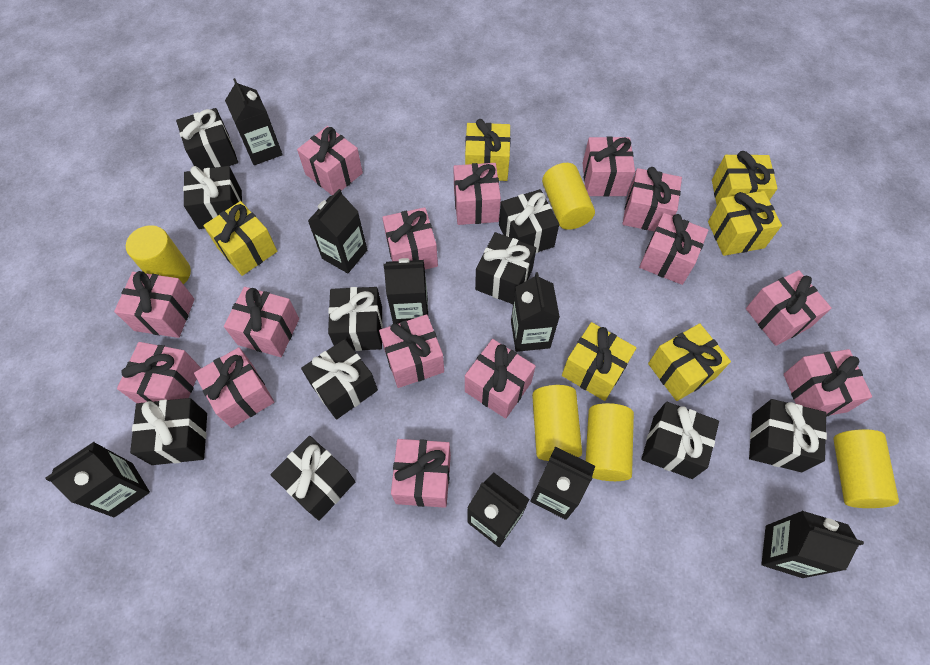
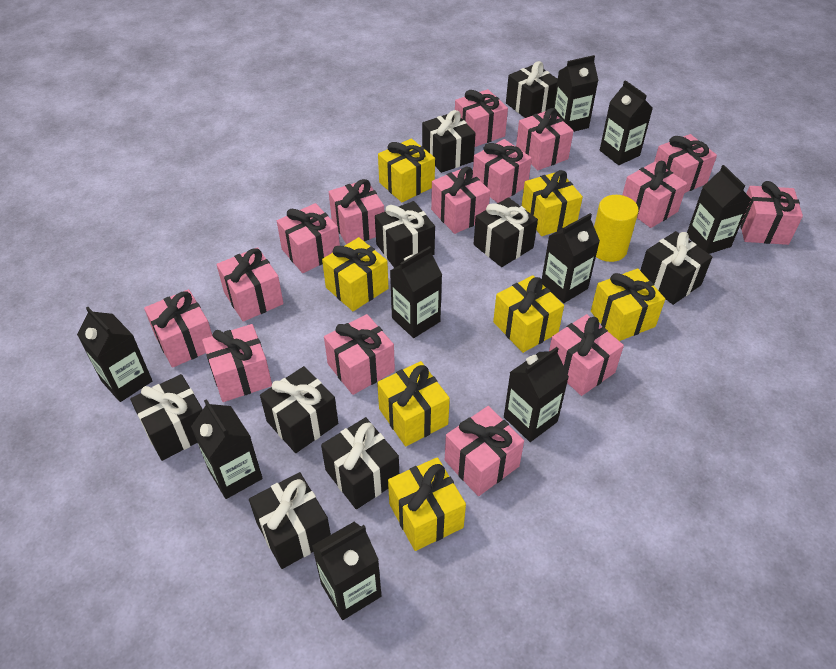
black carton: 8 -> 9
black gift: 10 -> 9
yellow cylinder: 5 -> 1
yellow gift: 6 -> 7

